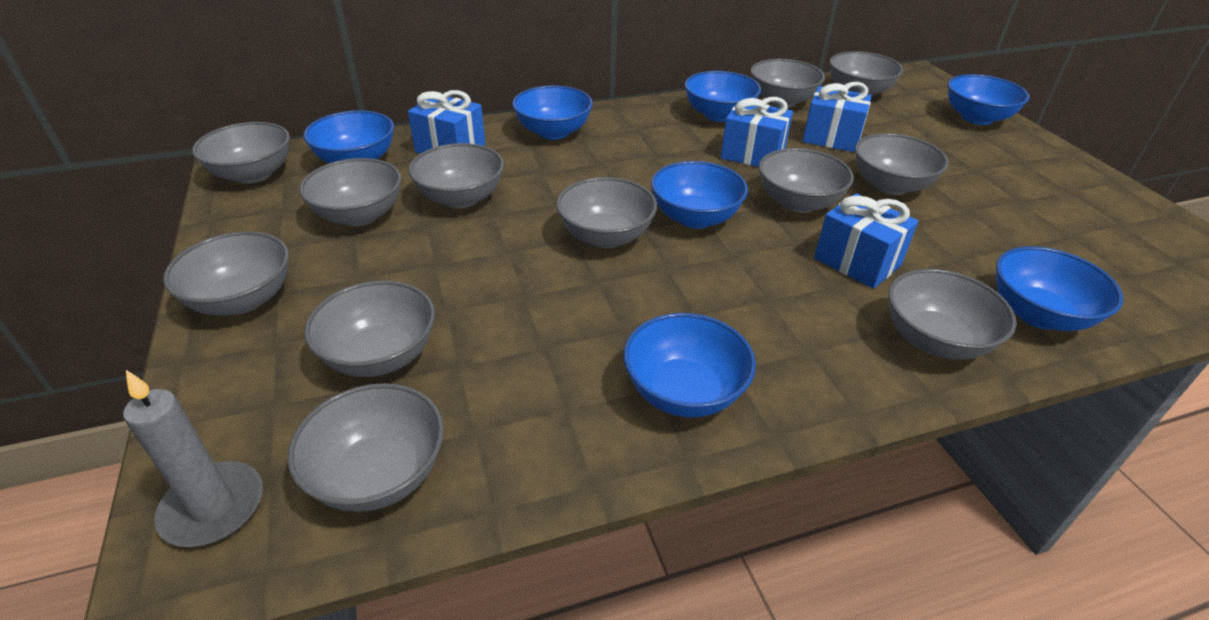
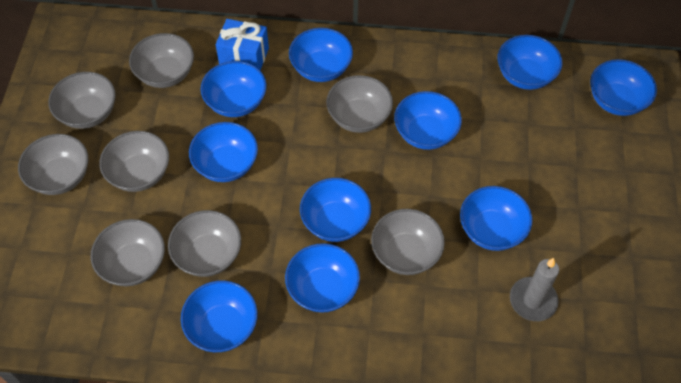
blue bowl: 7 -> 10
blue gift: 4 -> 1
grey bowl: 12 -> 8

